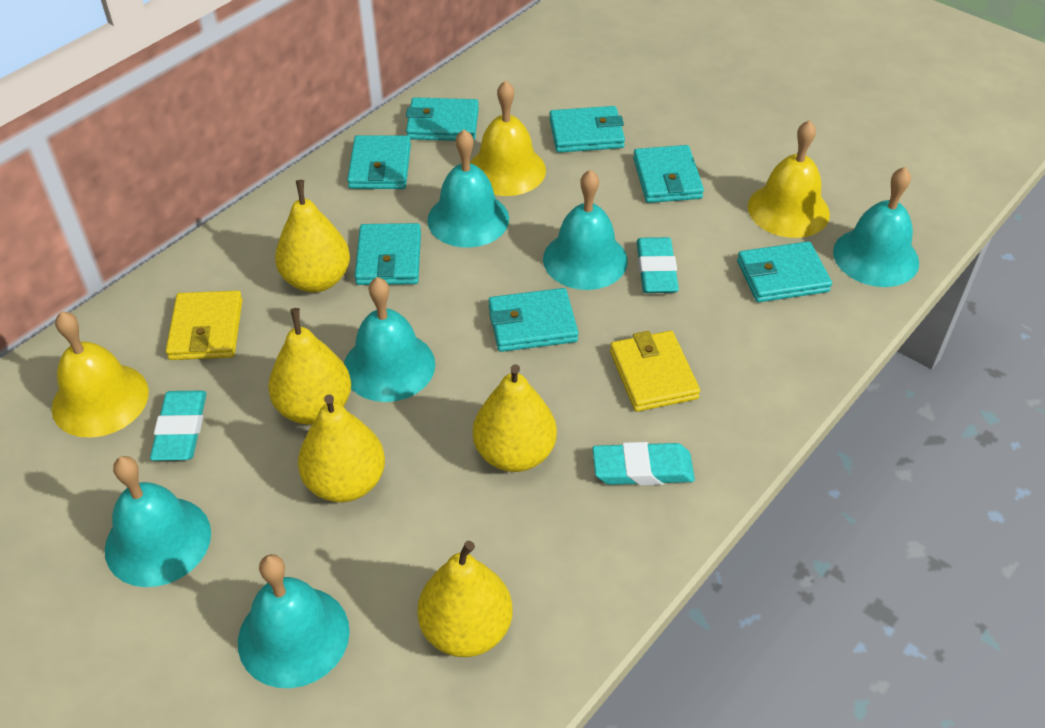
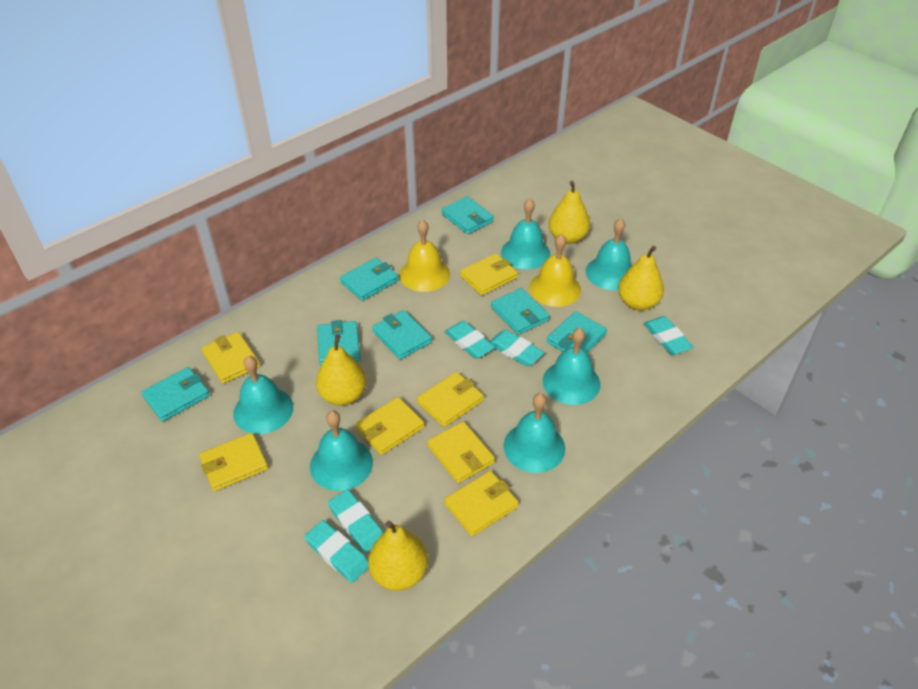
turquoise eraser: 3 -> 5
yellow bell: 3 -> 2
yellow pear: 5 -> 4
yellow wallet: 2 -> 7

